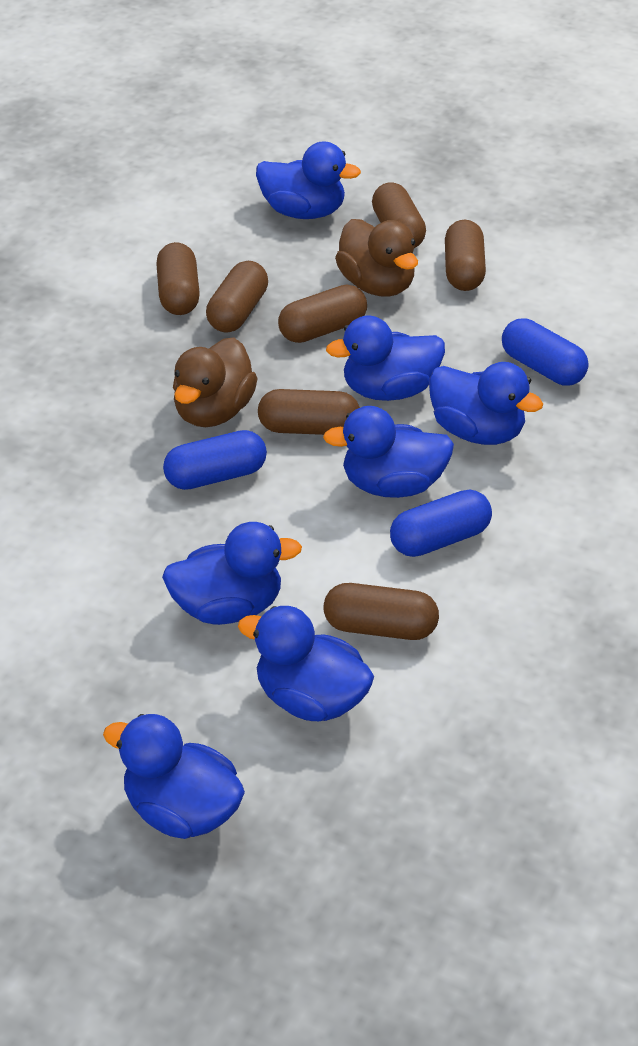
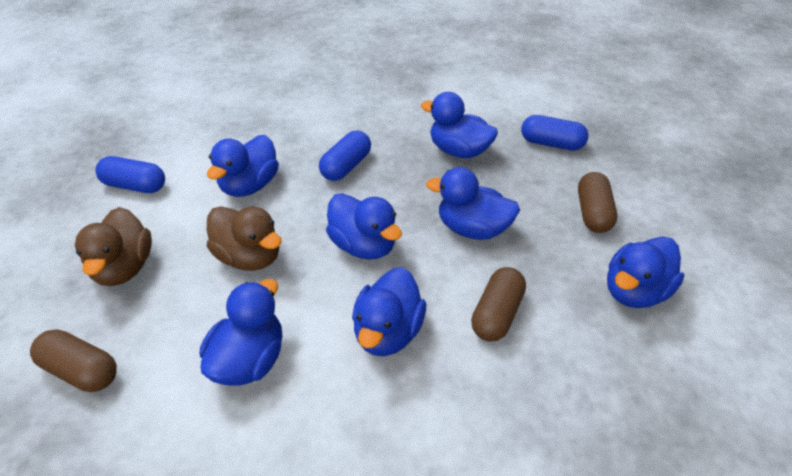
brown capsule: 7 -> 3

